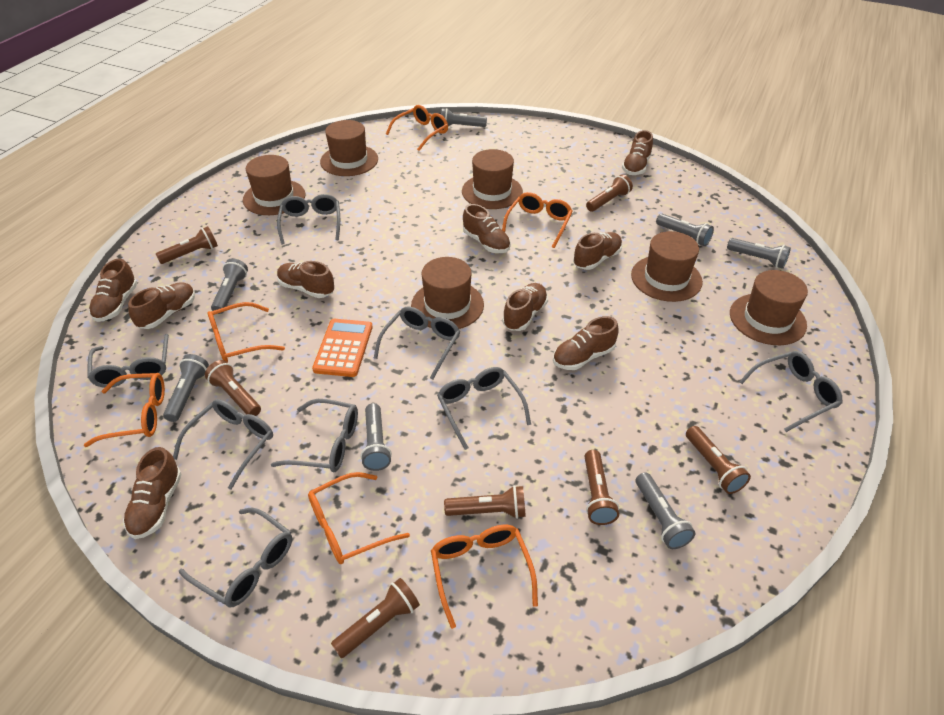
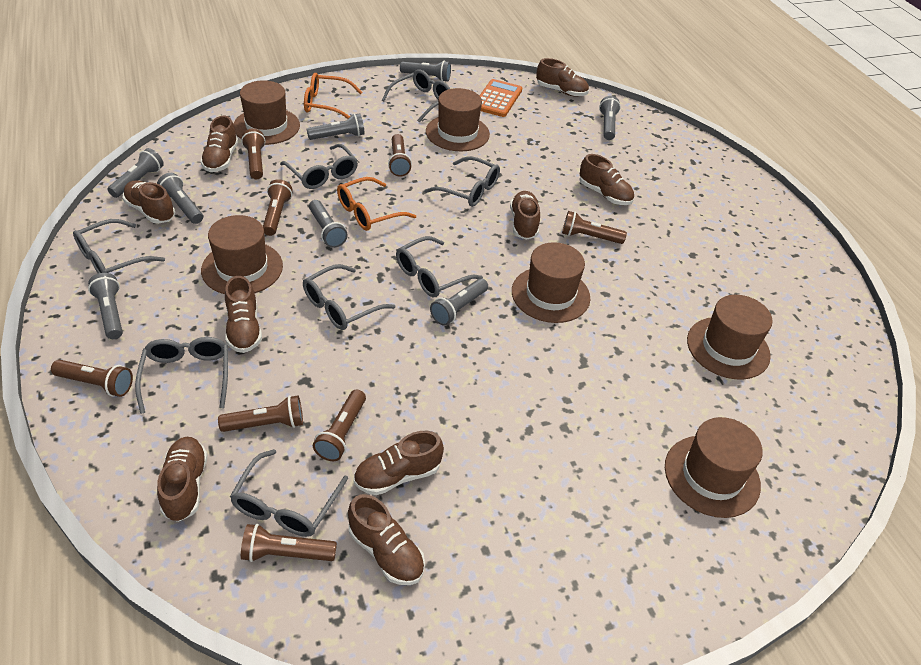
brown flashlight: 7 -> 8
grey flashlight: 7 -> 8
orange glasses: 6 -> 2

